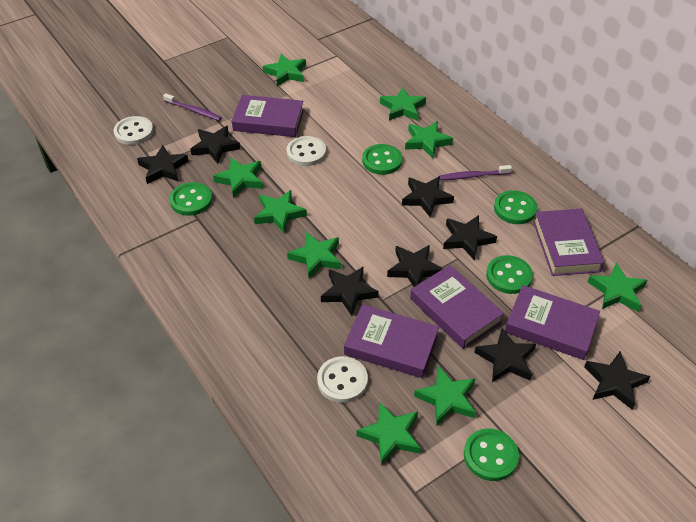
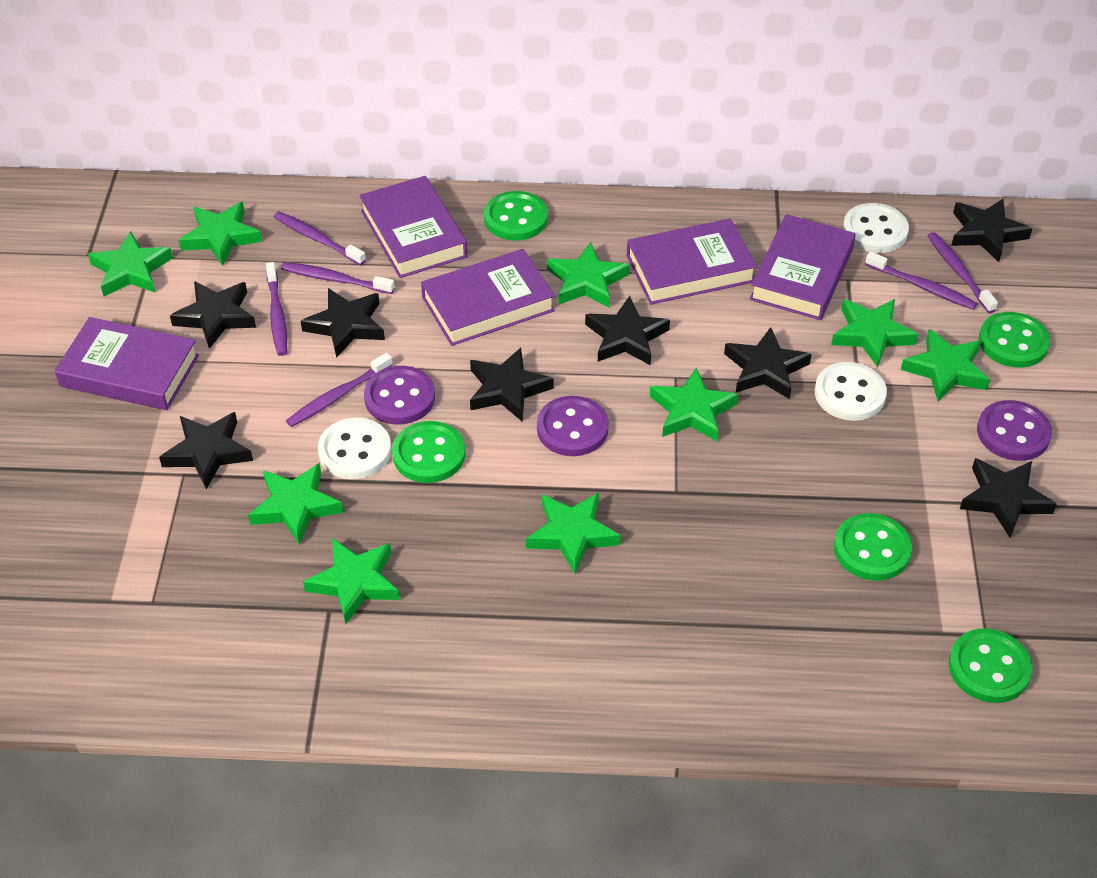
purple button: 0 -> 3
purple toothbrush: 2 -> 6

